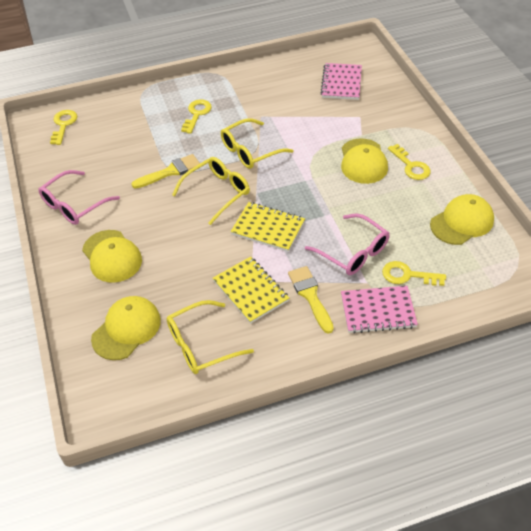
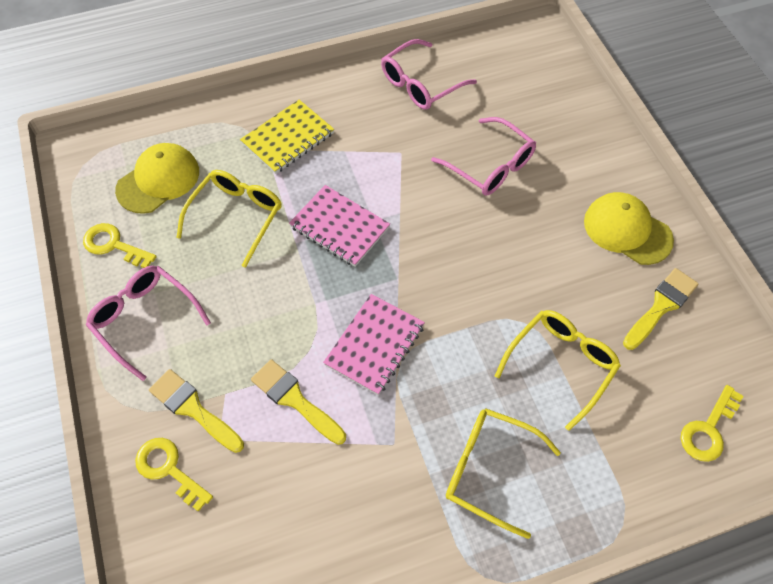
pink glasses: 2 -> 3
yellow brush: 2 -> 3
yellow cap: 4 -> 2
yellow key: 4 -> 3
yellow notebook: 2 -> 1

